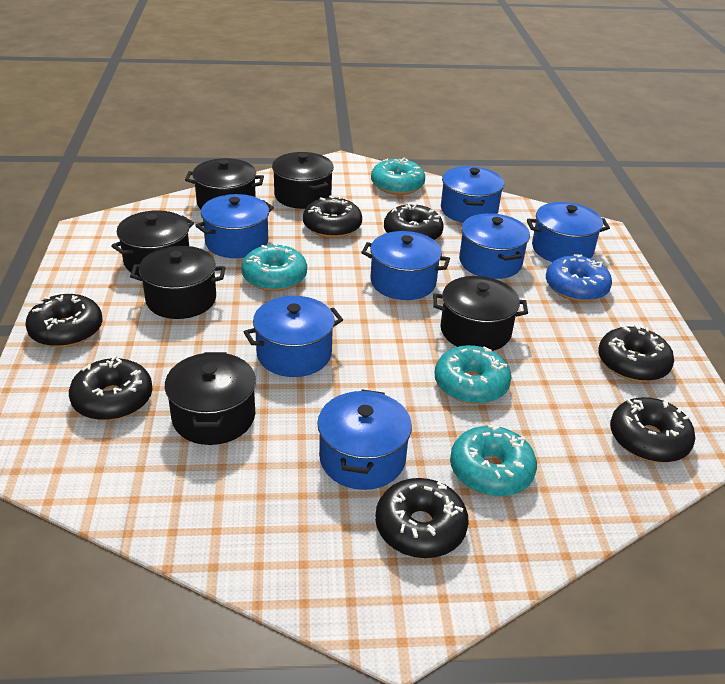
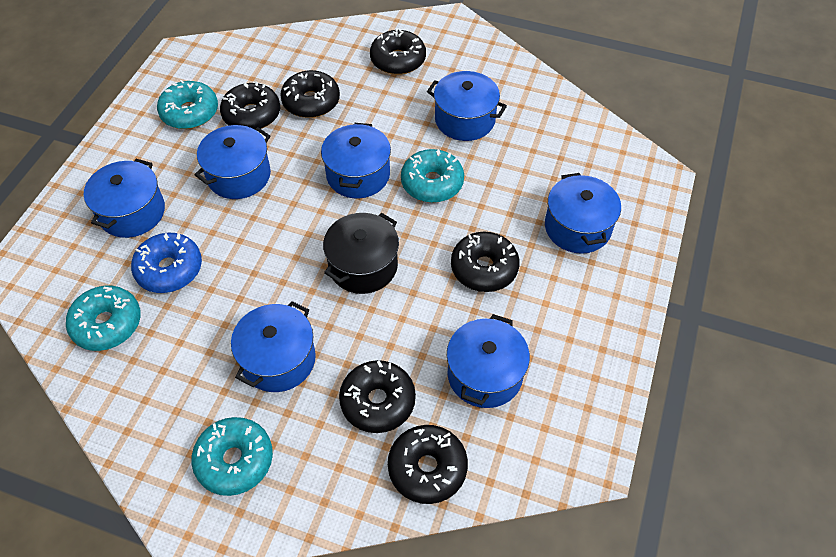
black donut: 7 -> 6
black pot: 6 -> 1

